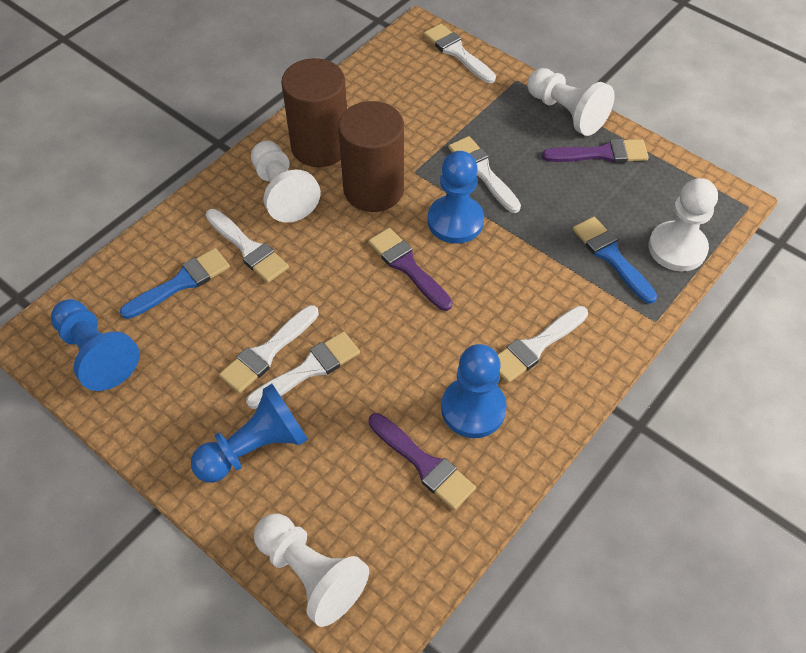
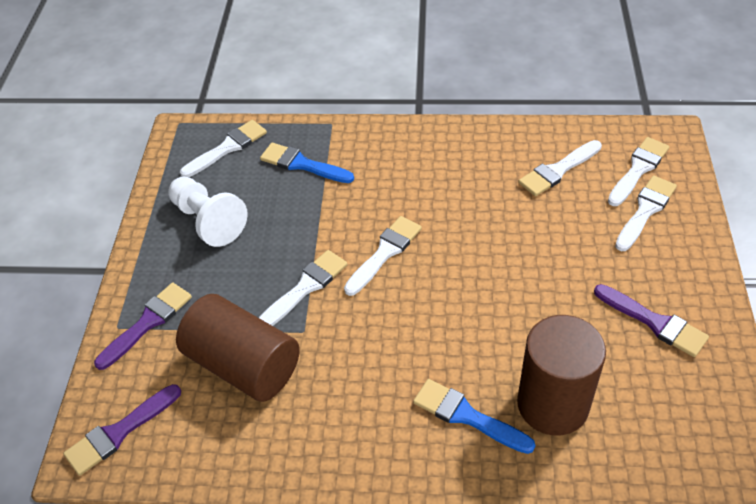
blue pawn: 4 -> 0
white pawn: 4 -> 1

